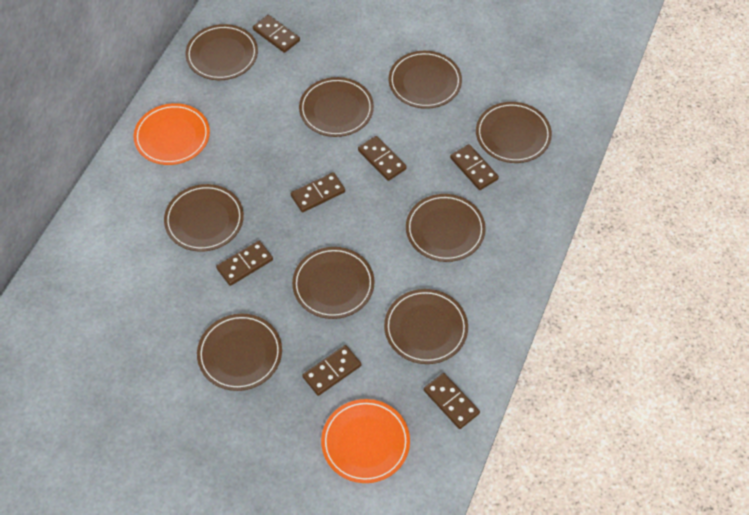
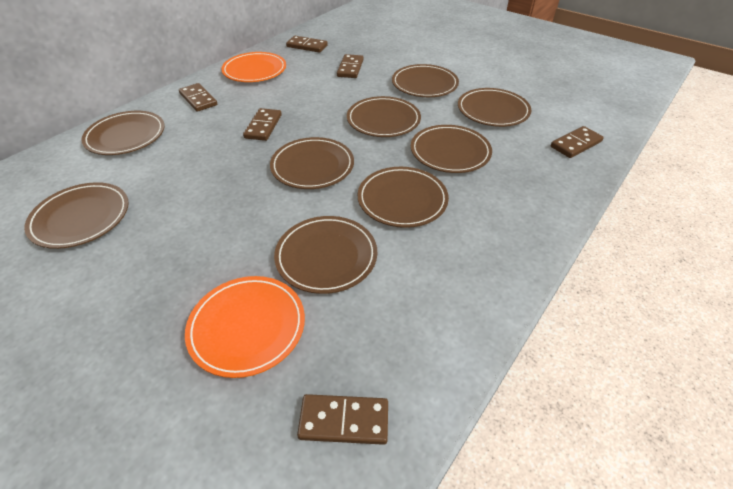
brown domino: 7 -> 6

